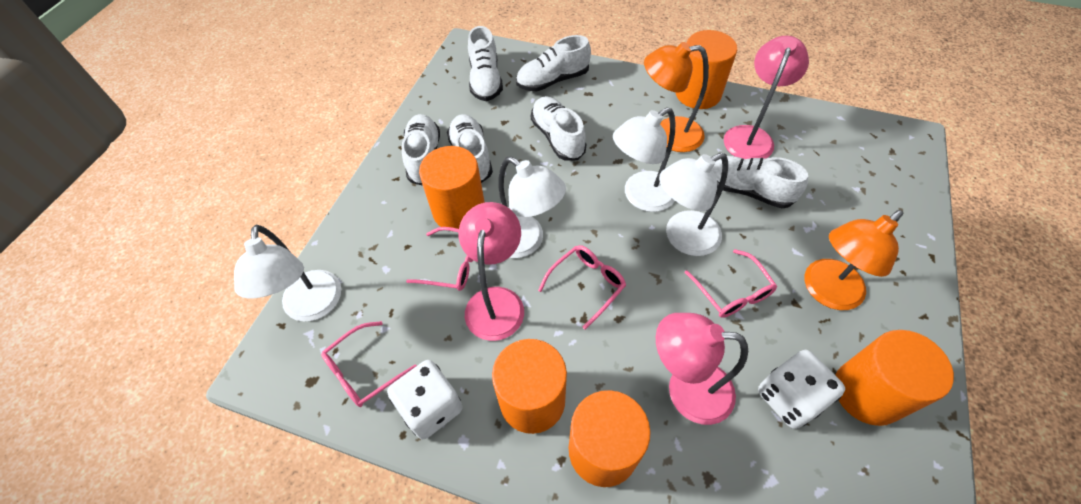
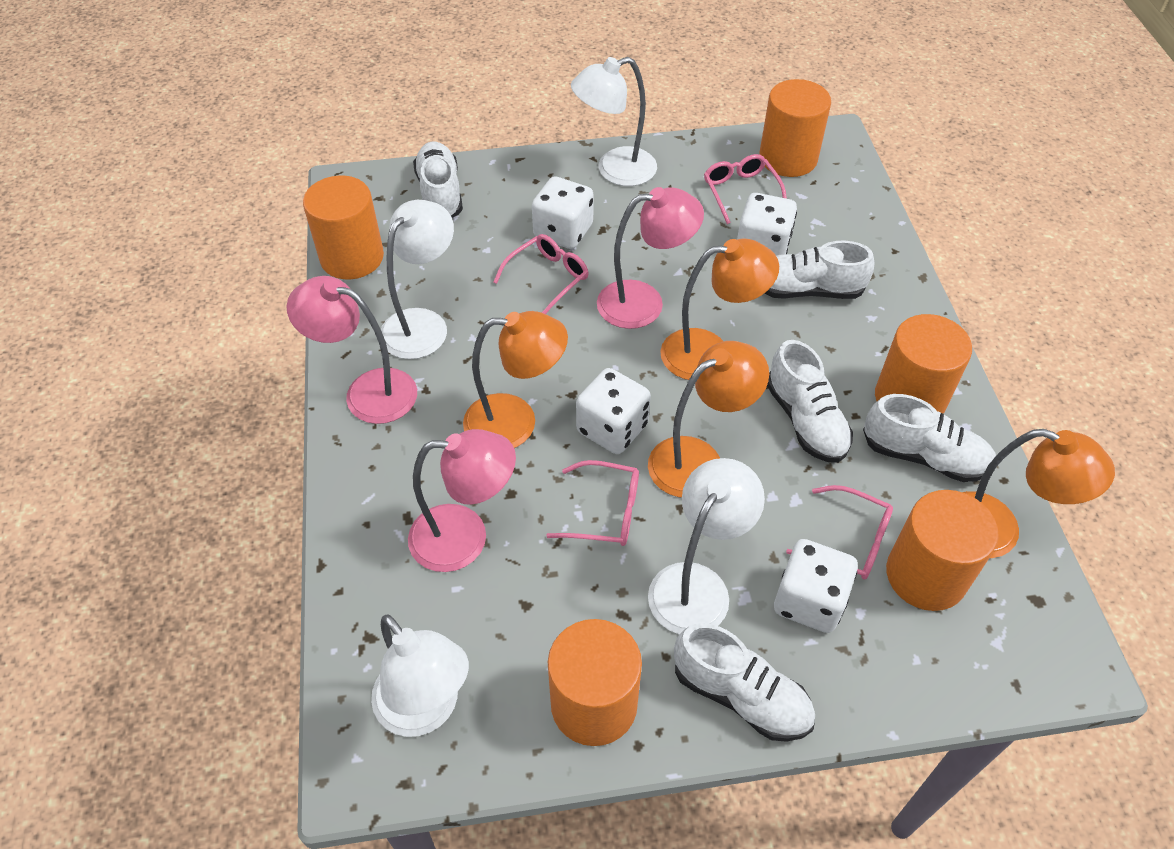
orange lamp: 2 -> 4
white dice: 2 -> 4
white shoe: 6 -> 5

